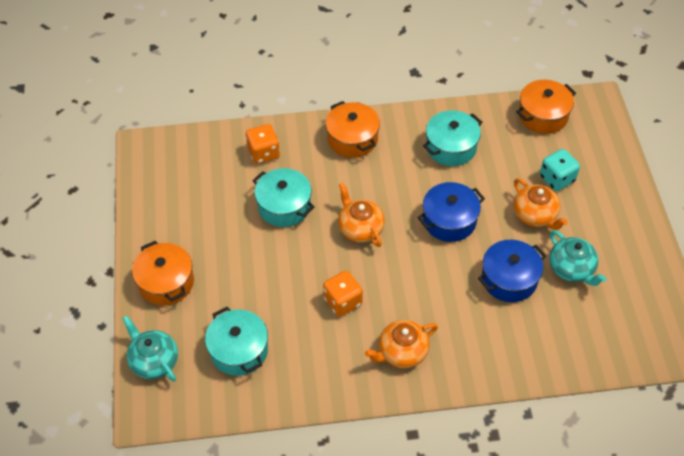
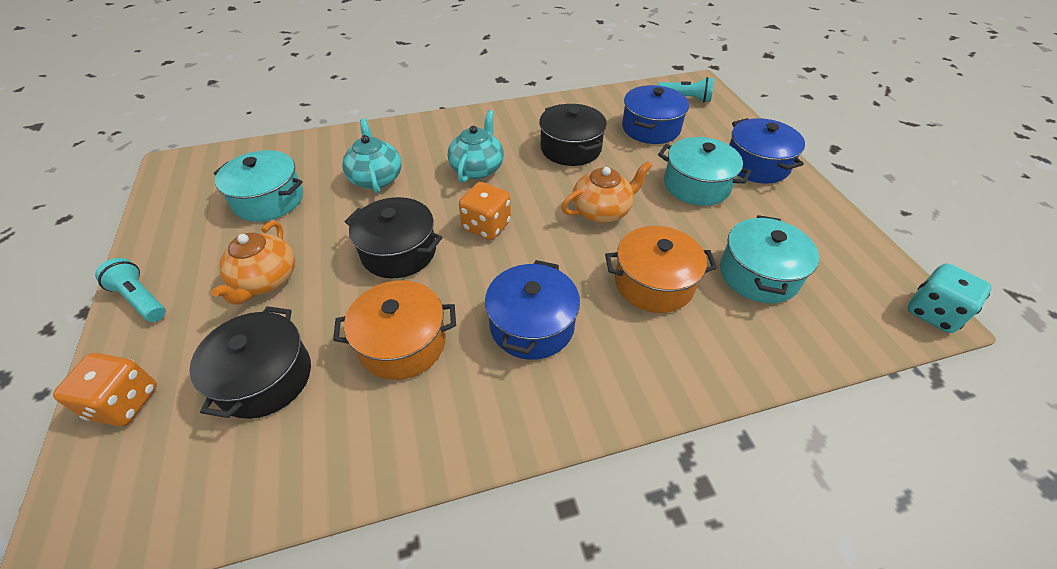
black pot: 0 -> 3
blue pot: 2 -> 3
orange pot: 3 -> 2
orange teapot: 3 -> 2
turquoise flashlight: 0 -> 2

